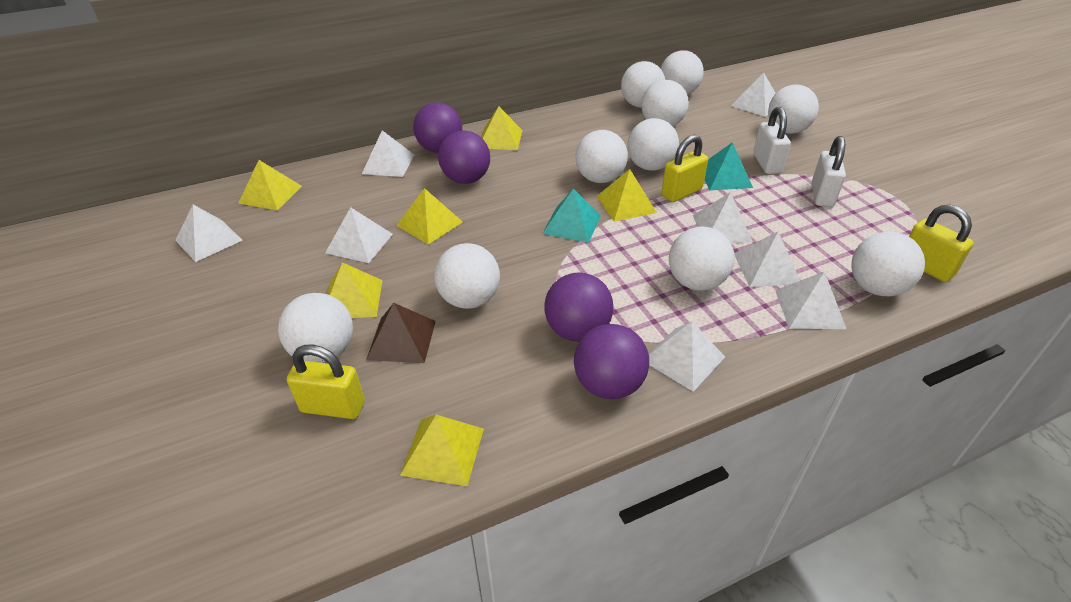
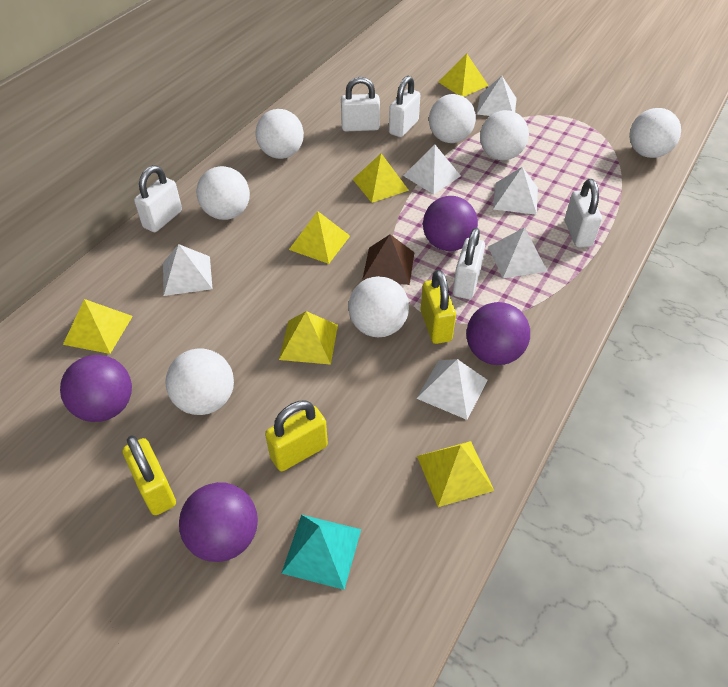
turquoise pyramid: 2 -> 1
white ball: 10 -> 7
white padlock: 2 -> 5
white pyramid: 8 -> 6

